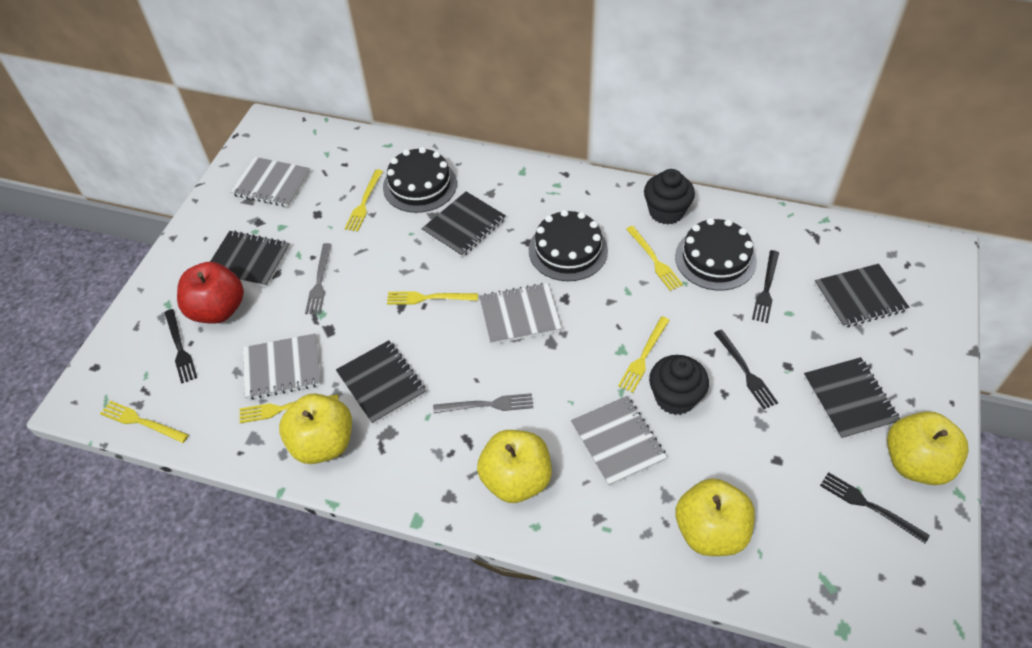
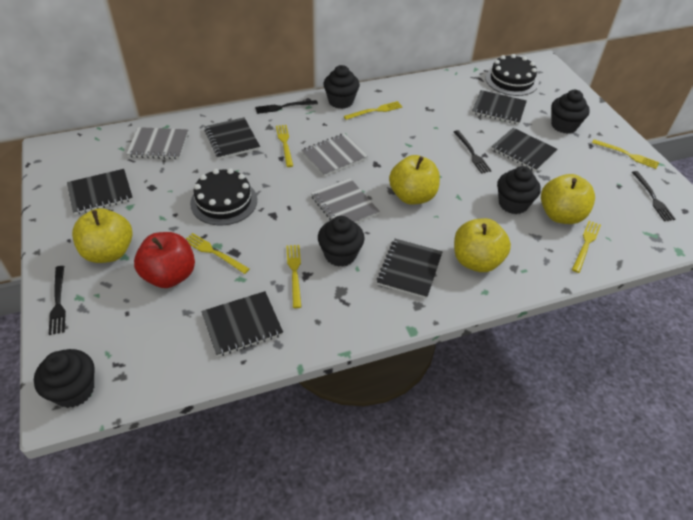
black cake: 3 -> 2
black cupcake: 2 -> 5
black notebook: 5 -> 6
grey fork: 2 -> 0
grey notebook: 4 -> 3

